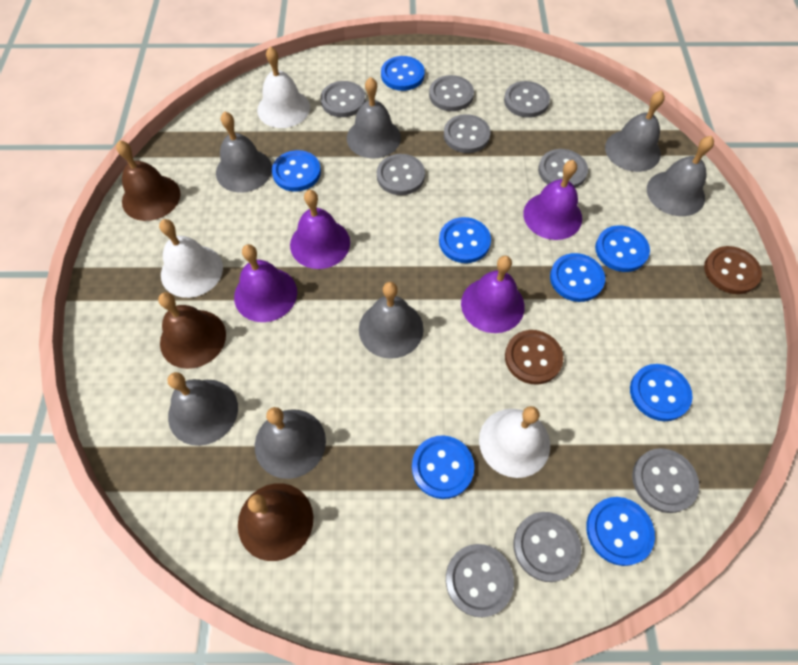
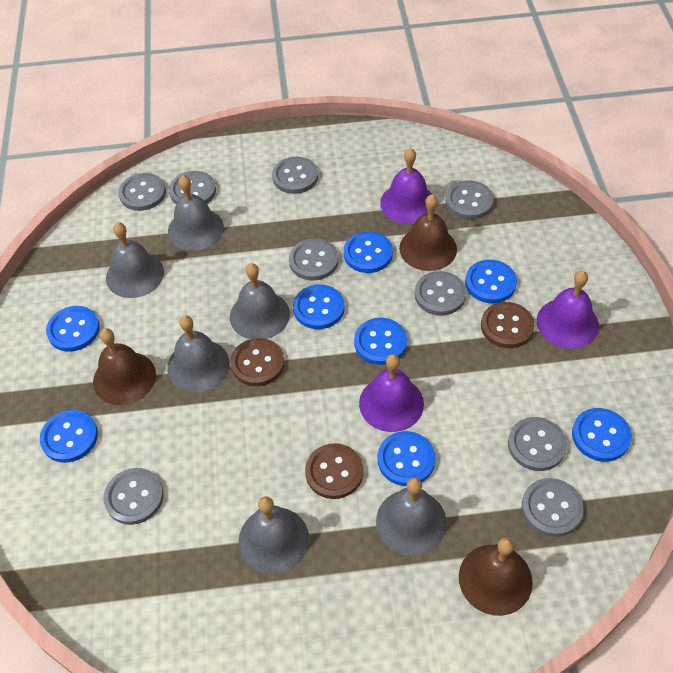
brown button: 2 -> 3
grey bell: 7 -> 6
purple bell: 4 -> 3
white bell: 3 -> 0

